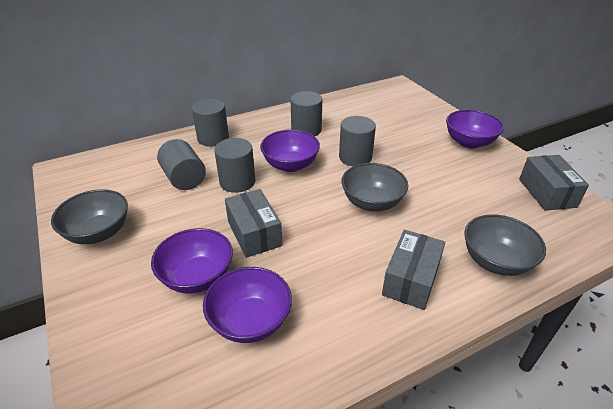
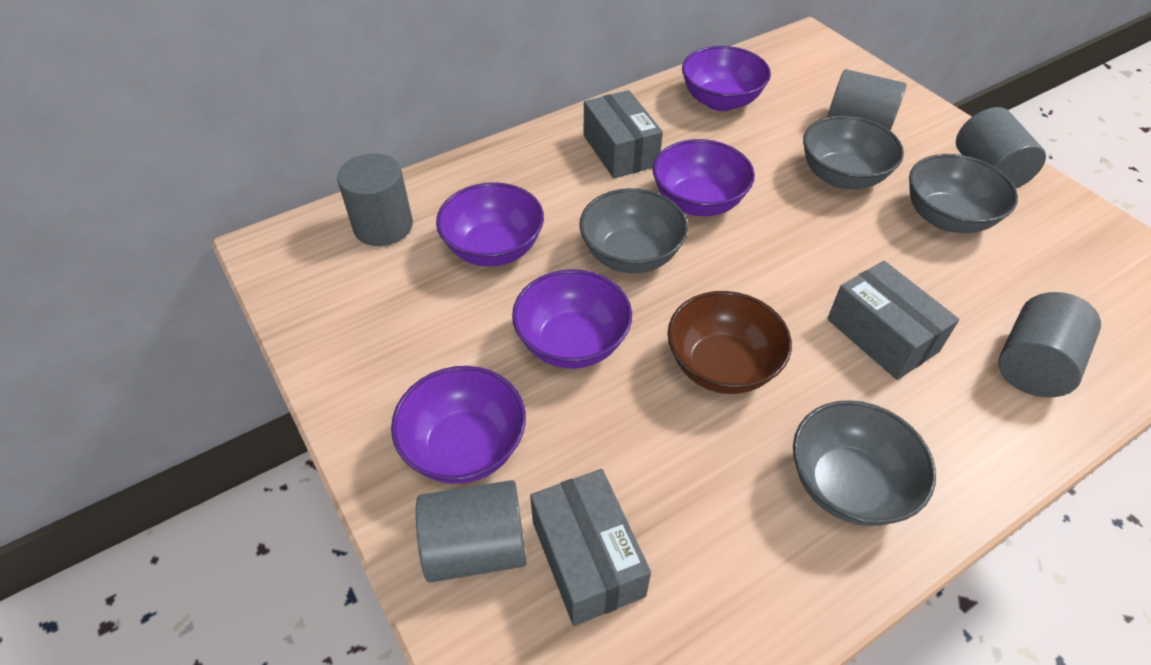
brown bowl: 0 -> 1
grey bowl: 3 -> 4
purple bowl: 4 -> 5

